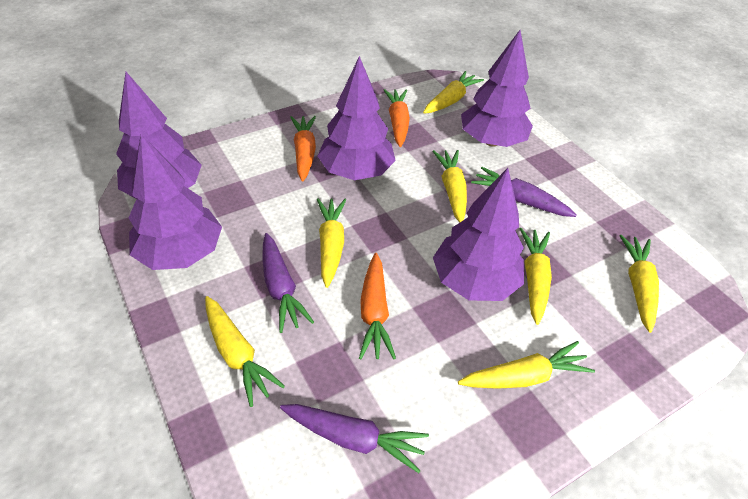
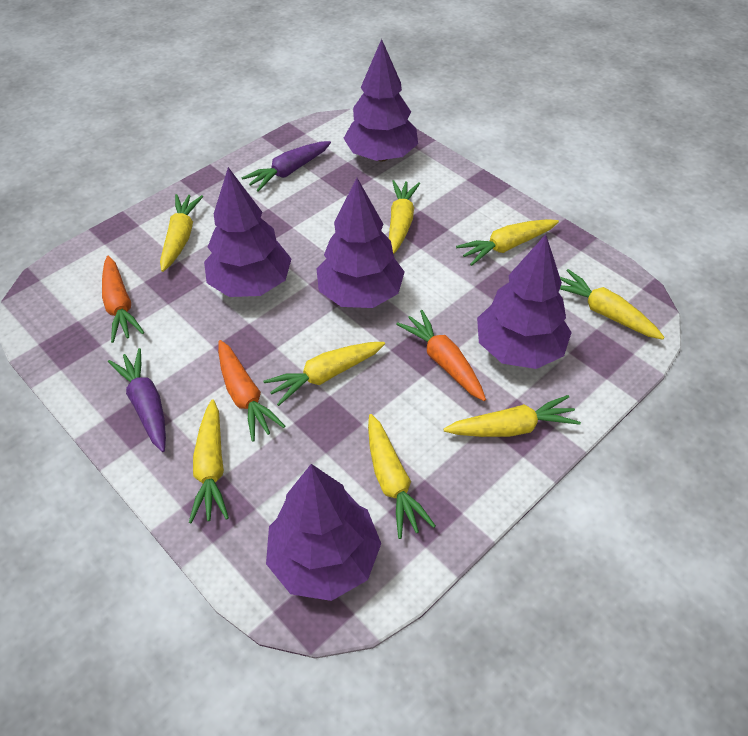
purple carrot: 3 -> 2
yellow carrot: 7 -> 8

